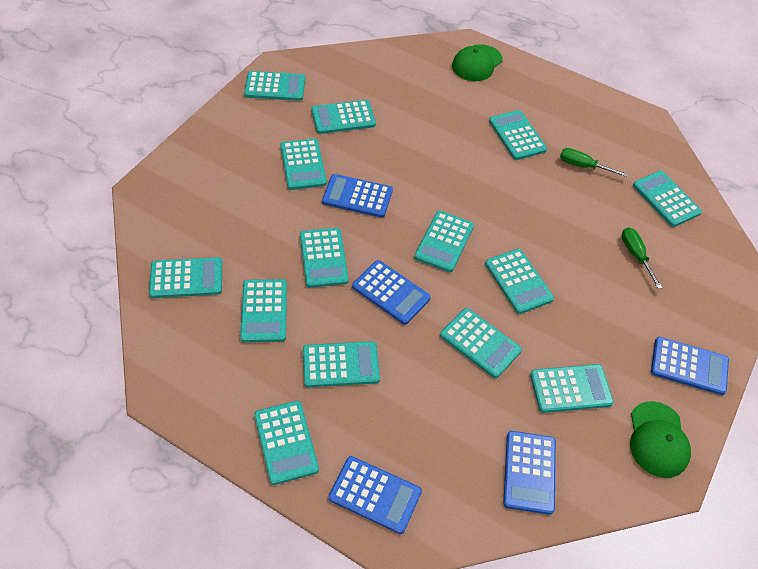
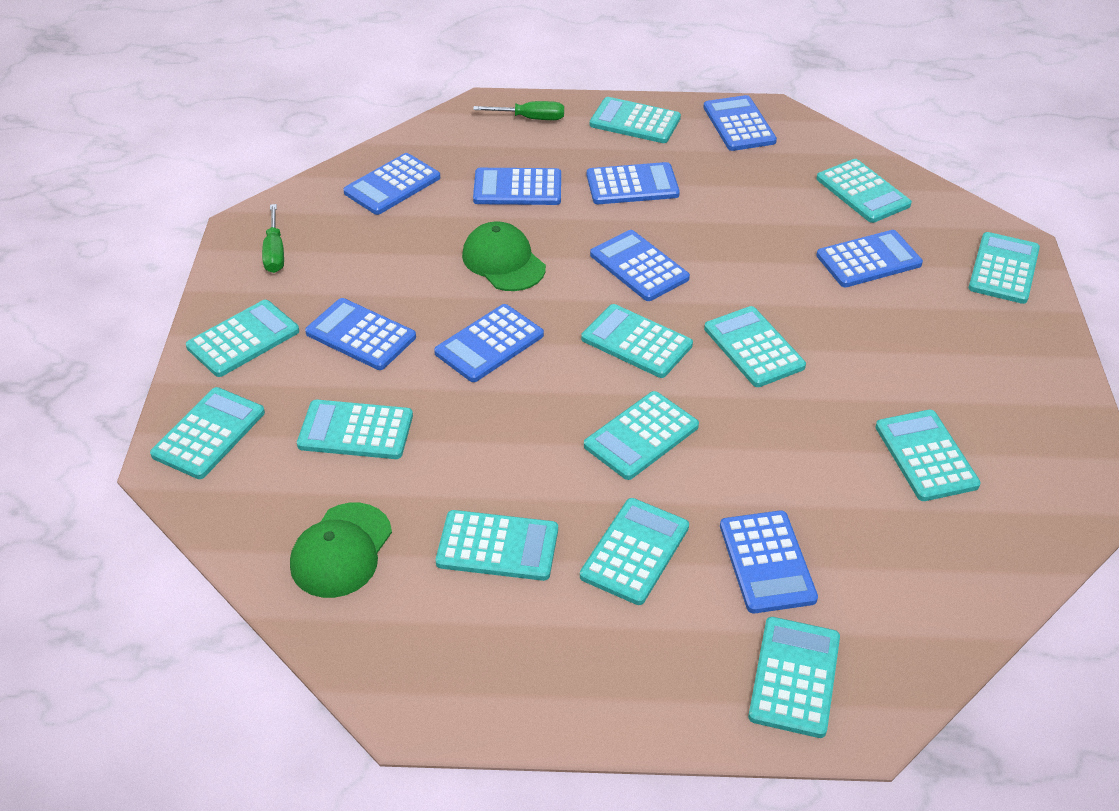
blue calculator: 5 -> 9
turquoise calculator: 14 -> 13

